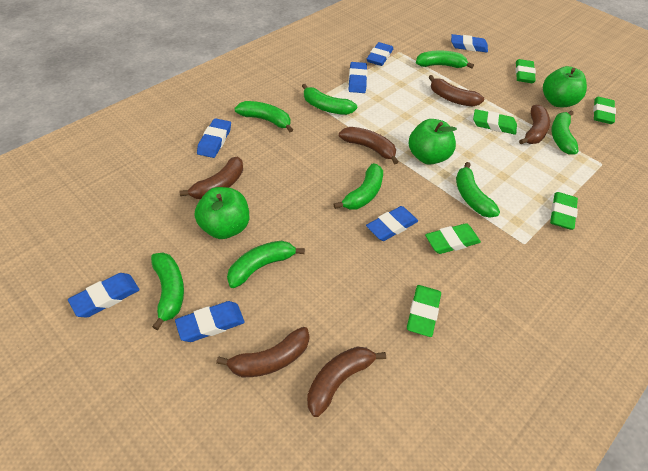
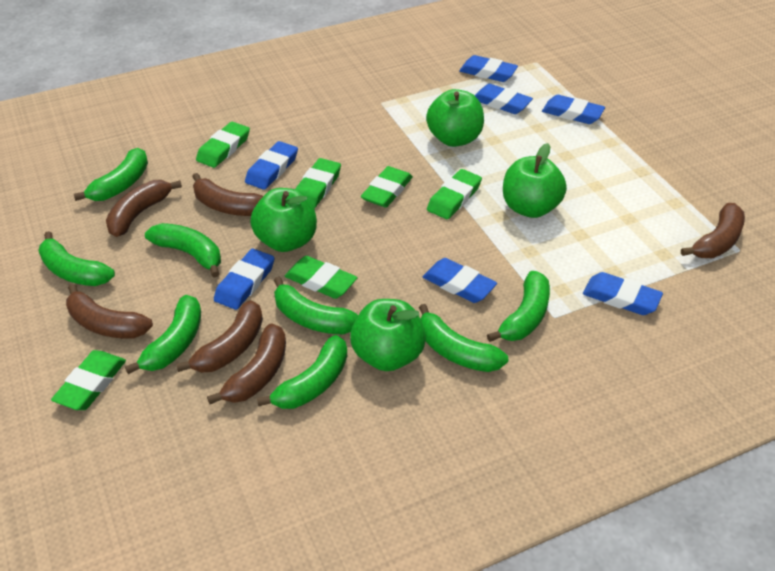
green apple: 3 -> 4

